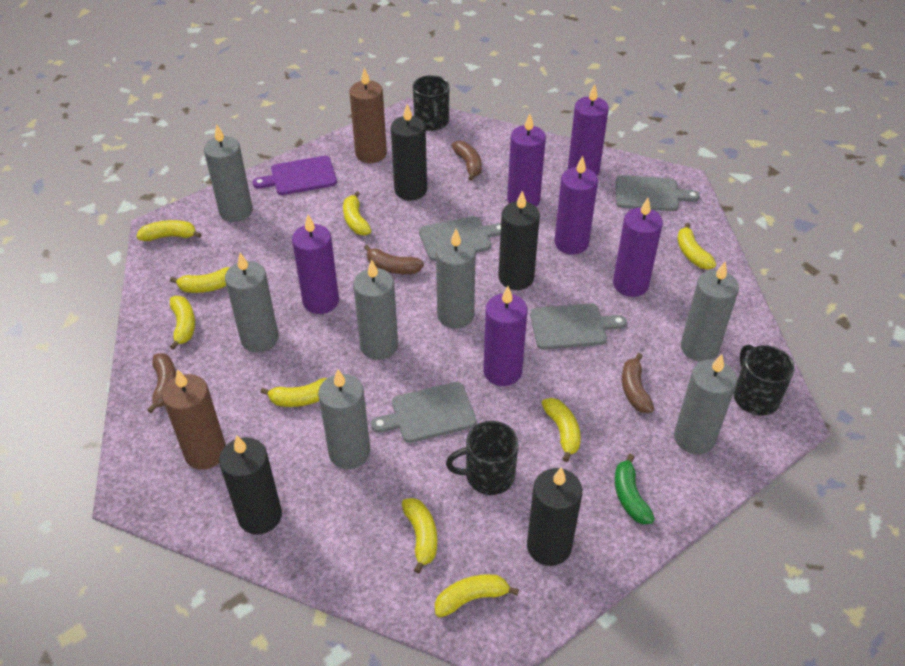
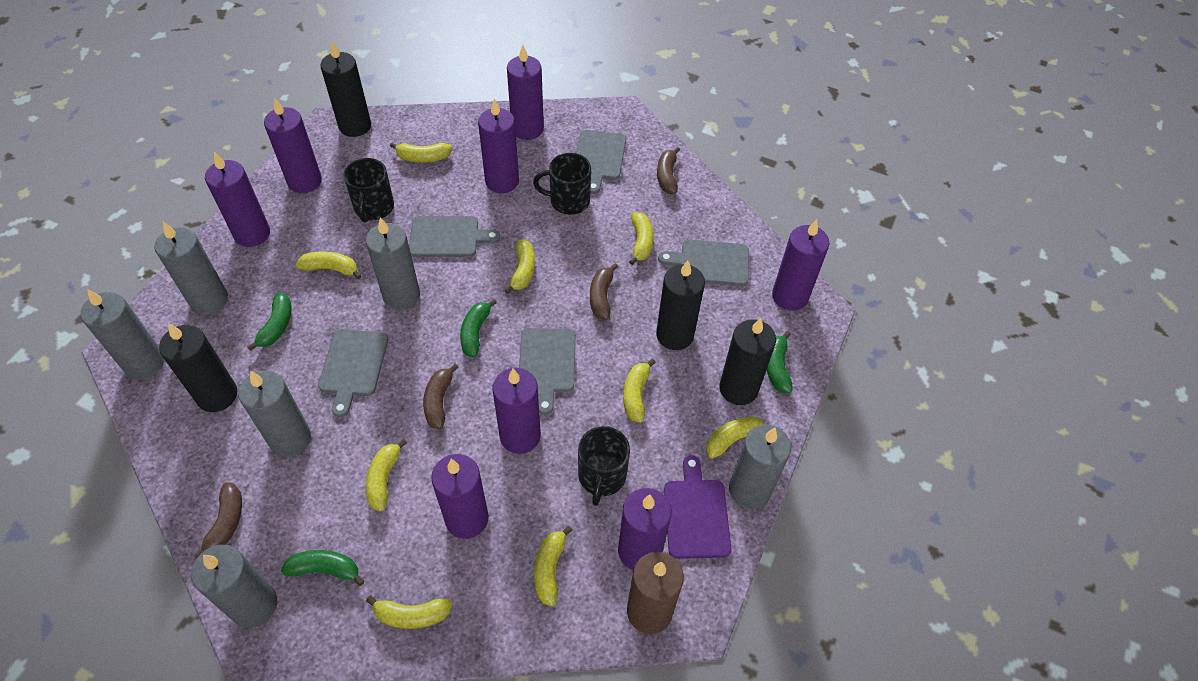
brown candle: 2 -> 1
green banana: 1 -> 4
grey candle: 7 -> 6
grey cutting board: 4 -> 5
purple candle: 6 -> 8

